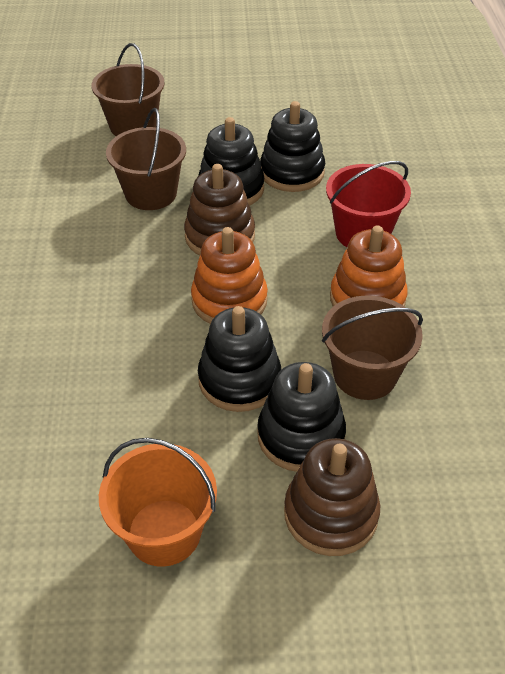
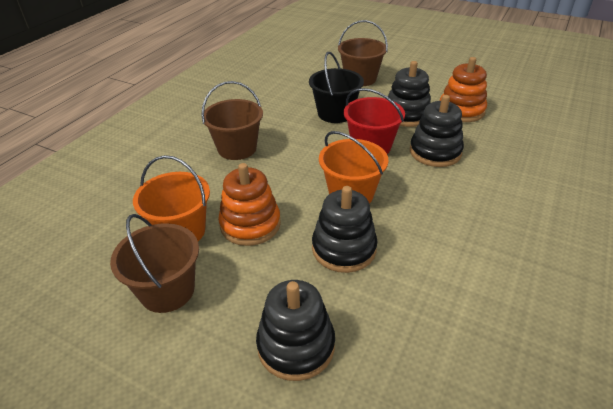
black bucket: 0 -> 1
brown stacking toy: 2 -> 0
orange bucket: 1 -> 2

